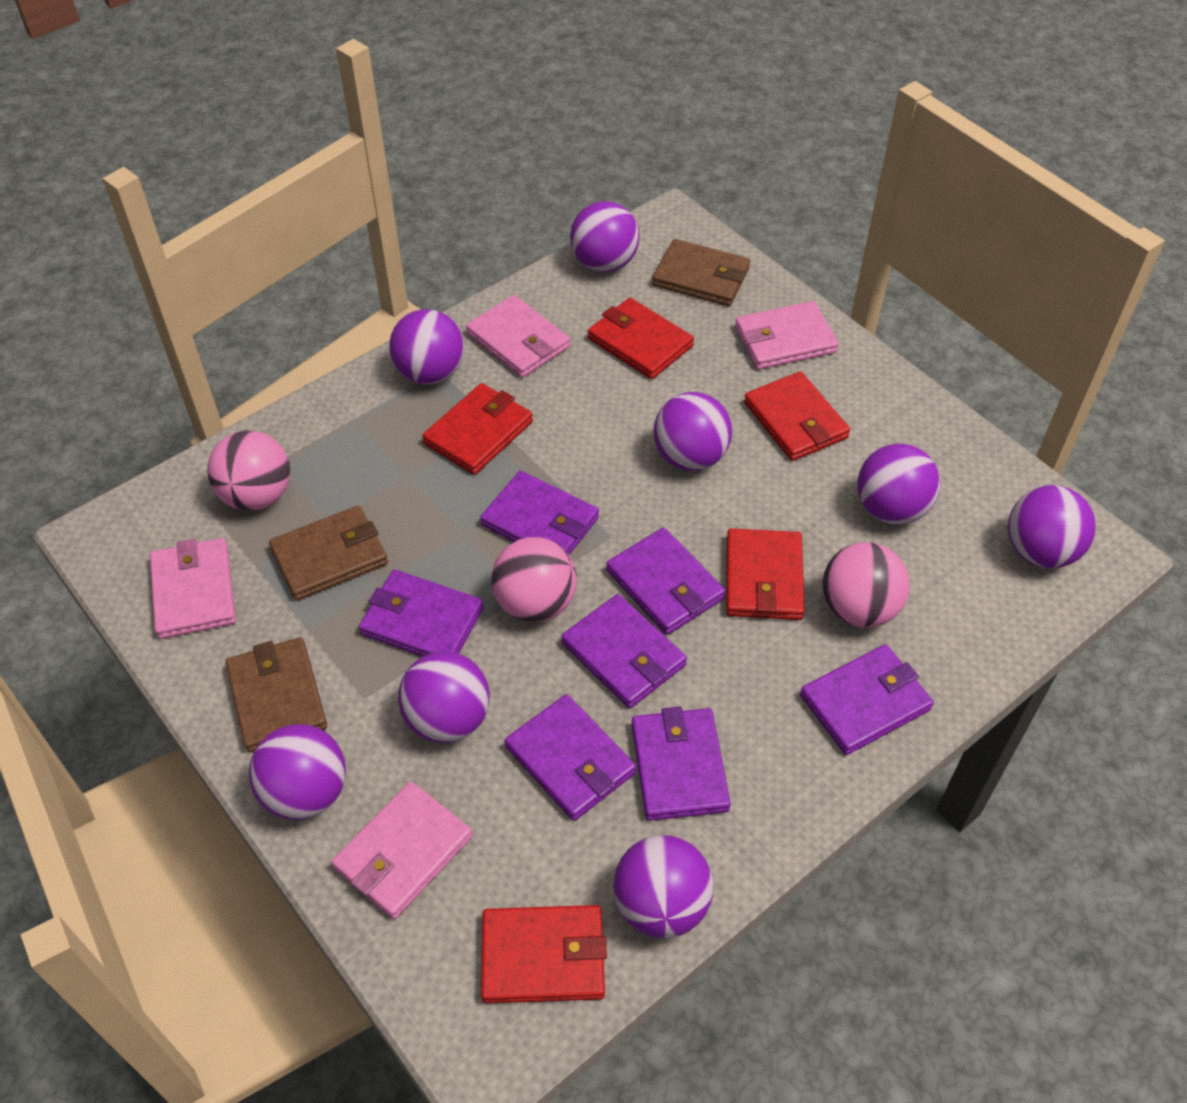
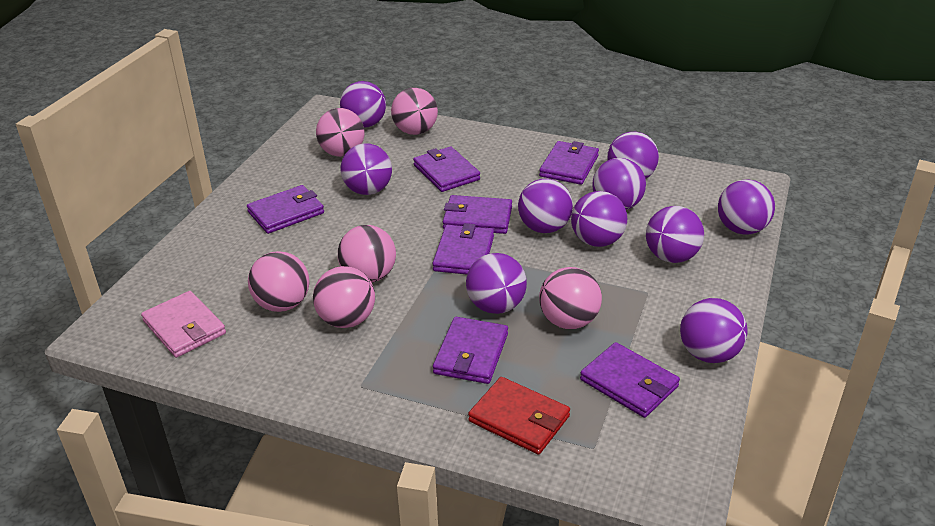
brown wallet: 3 -> 0
pink ball: 3 -> 6
pink wallet: 4 -> 1
purple ball: 8 -> 10
red wallet: 5 -> 1

